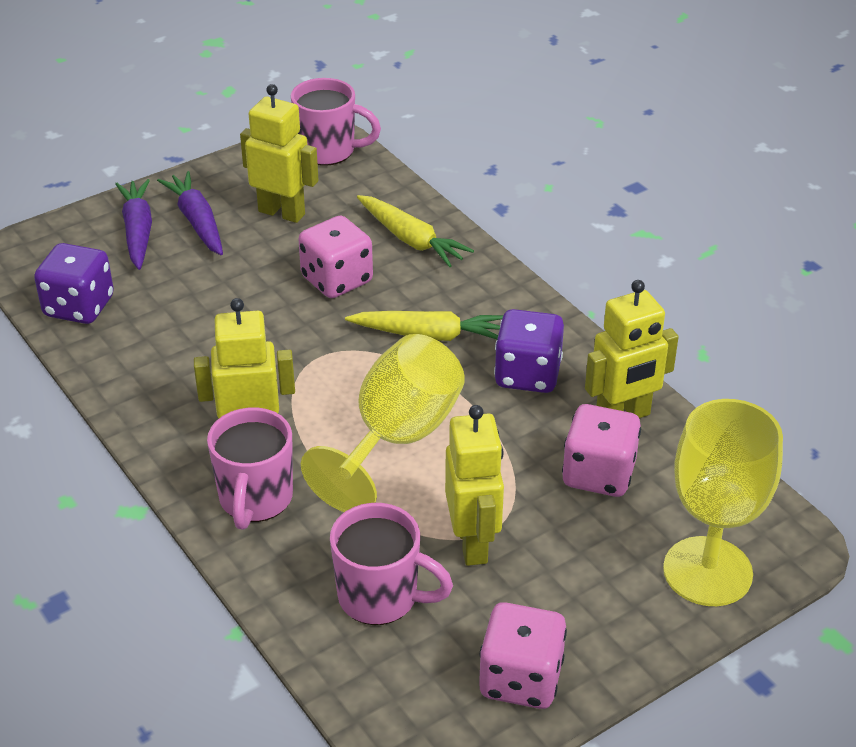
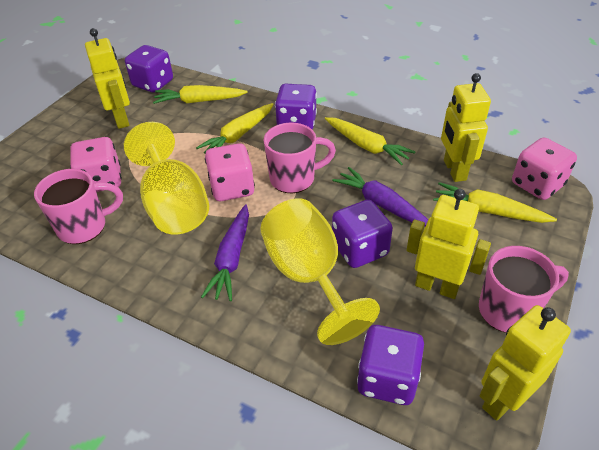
purple dice: 2 -> 4
yellow carrot: 2 -> 4

